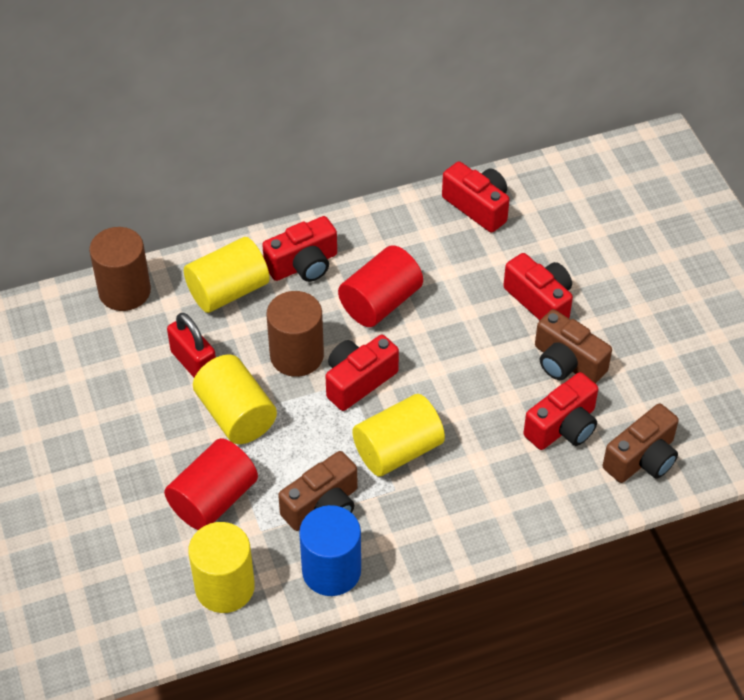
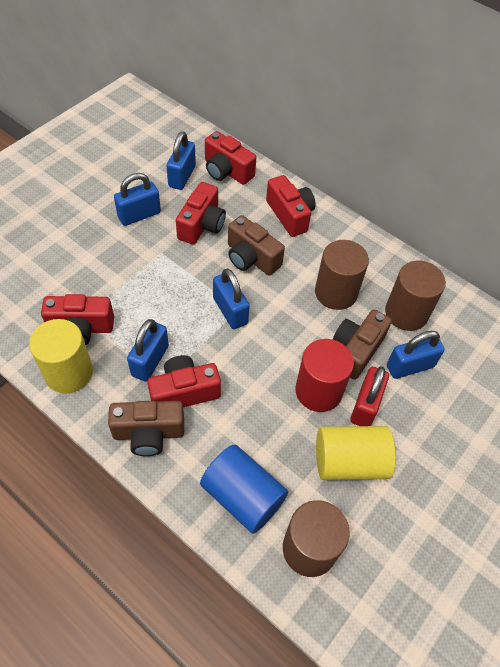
blue padlock: 0 -> 5
brown cylinder: 2 -> 3
red cylinder: 2 -> 1
yellow cylinder: 4 -> 2

